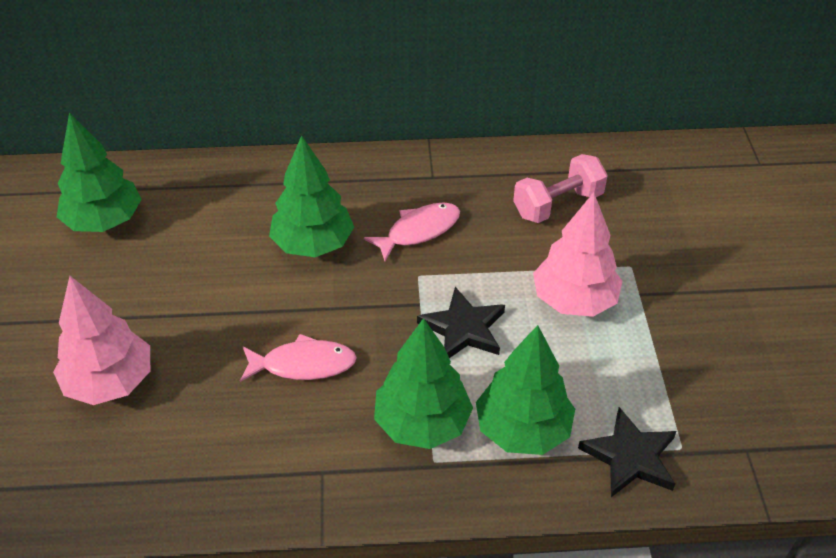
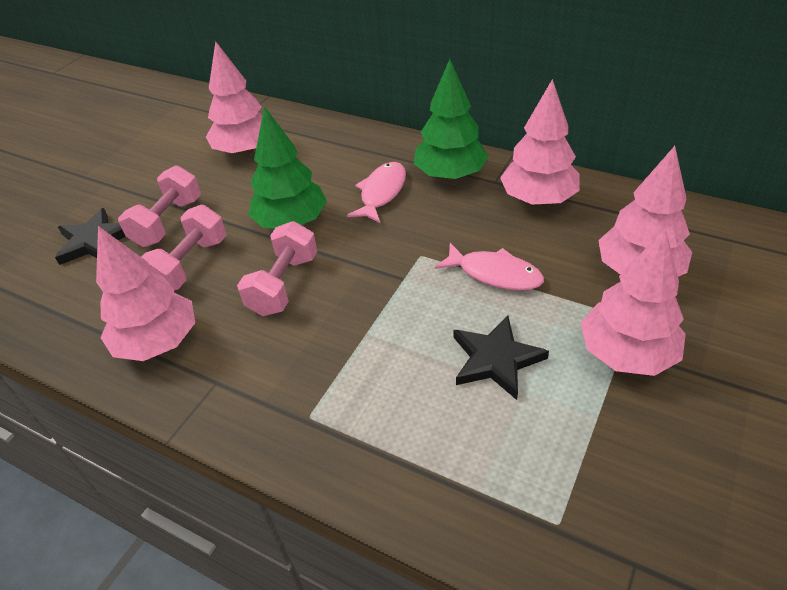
green tree: 4 -> 2
pink dumbbell: 1 -> 3
pink tree: 2 -> 5

